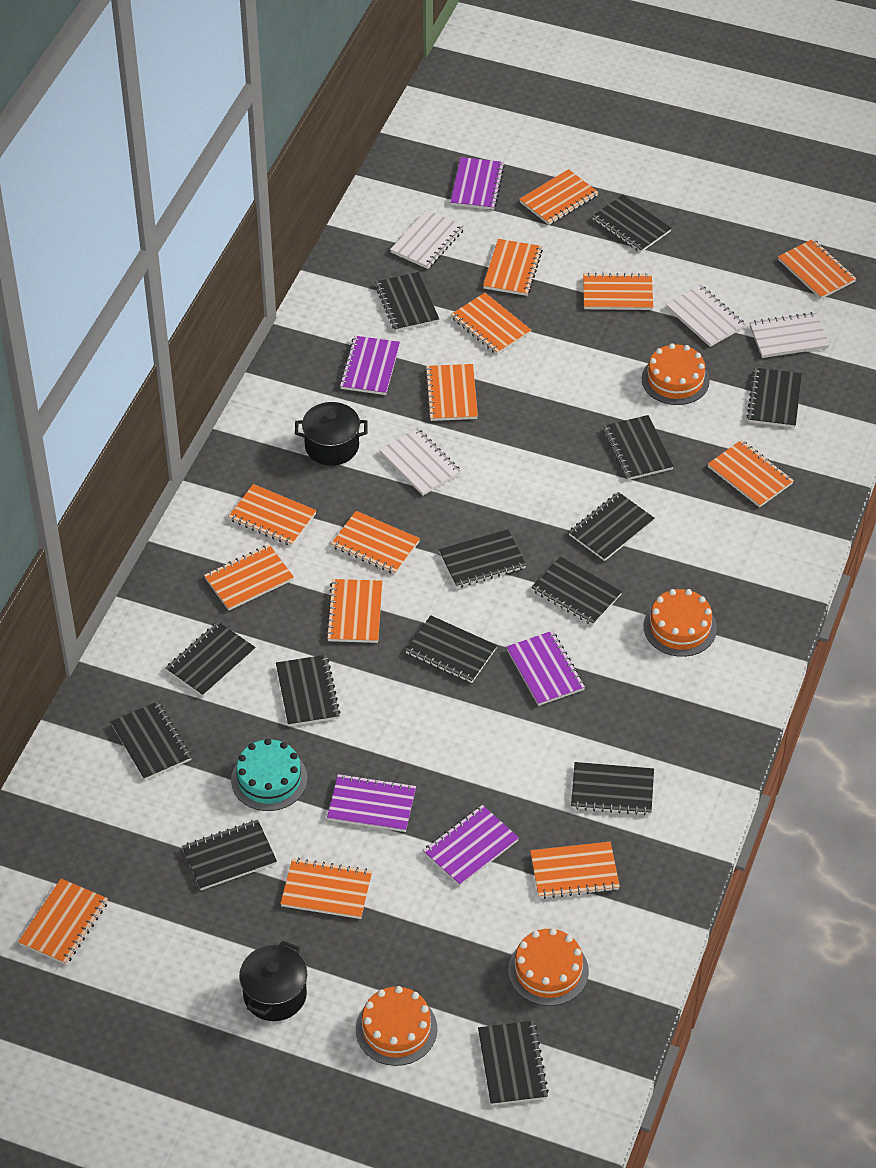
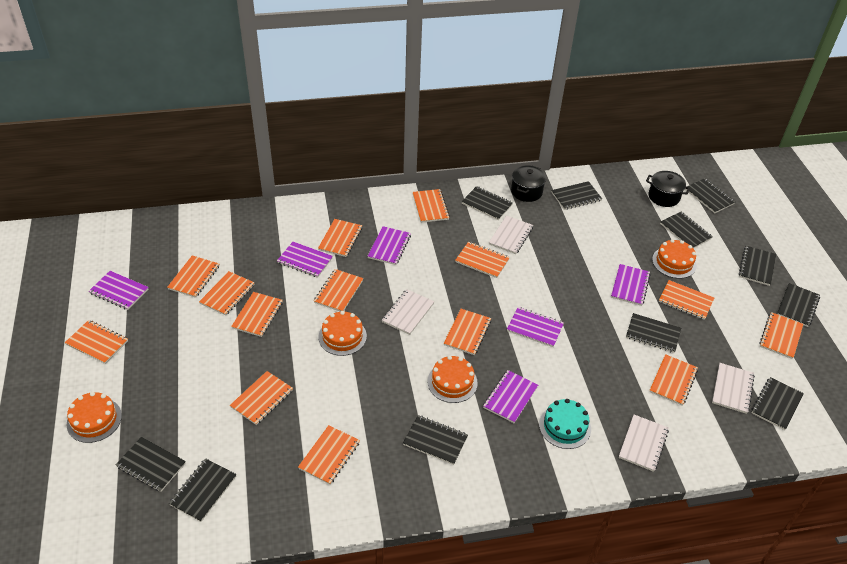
black notebook: 14 -> 11
purple notebook: 5 -> 6

